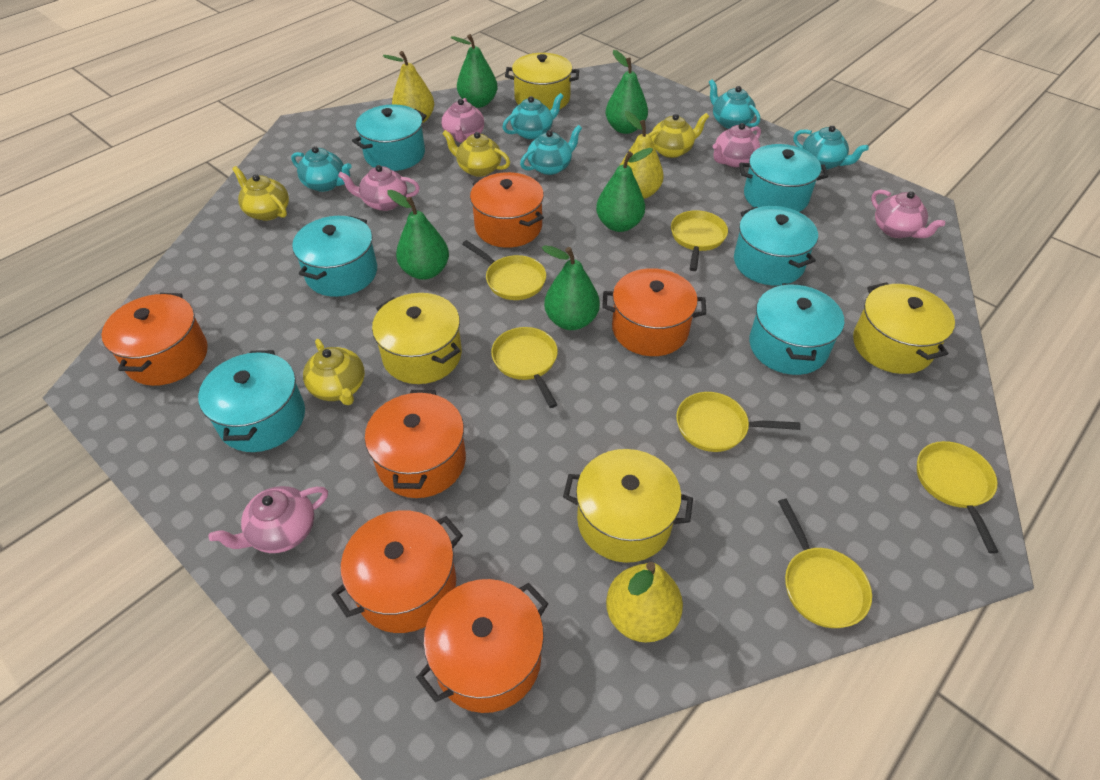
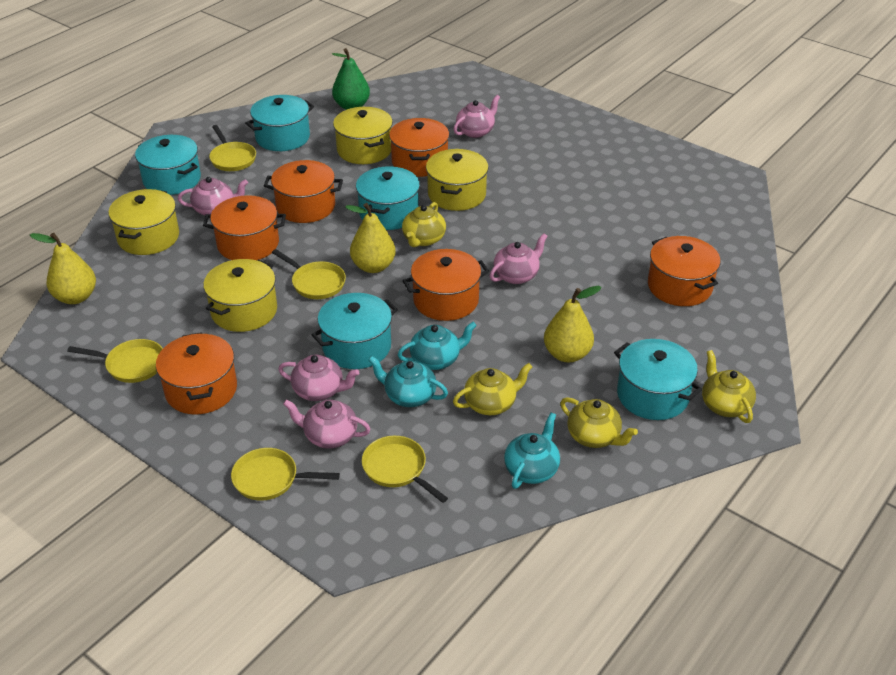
green pear: 5 -> 1
turquoise pot: 6 -> 5
turquoise teapot: 5 -> 3
yellow pan: 6 -> 5

